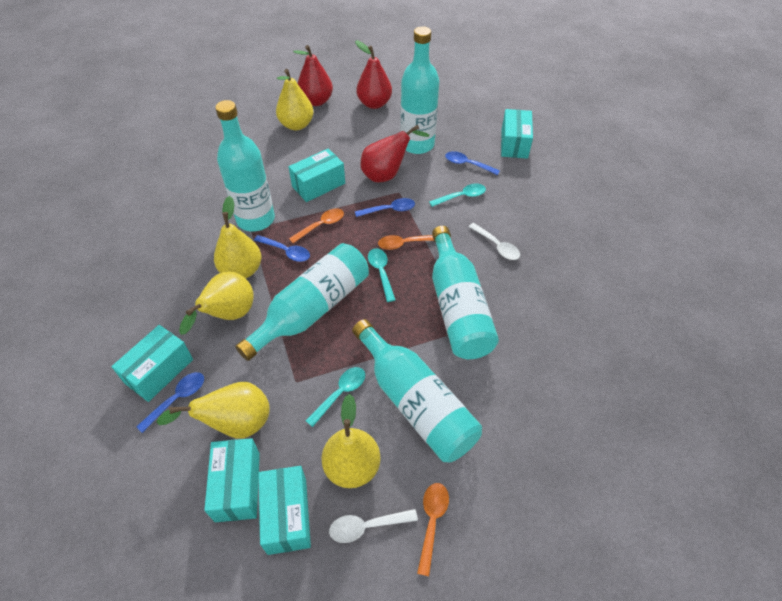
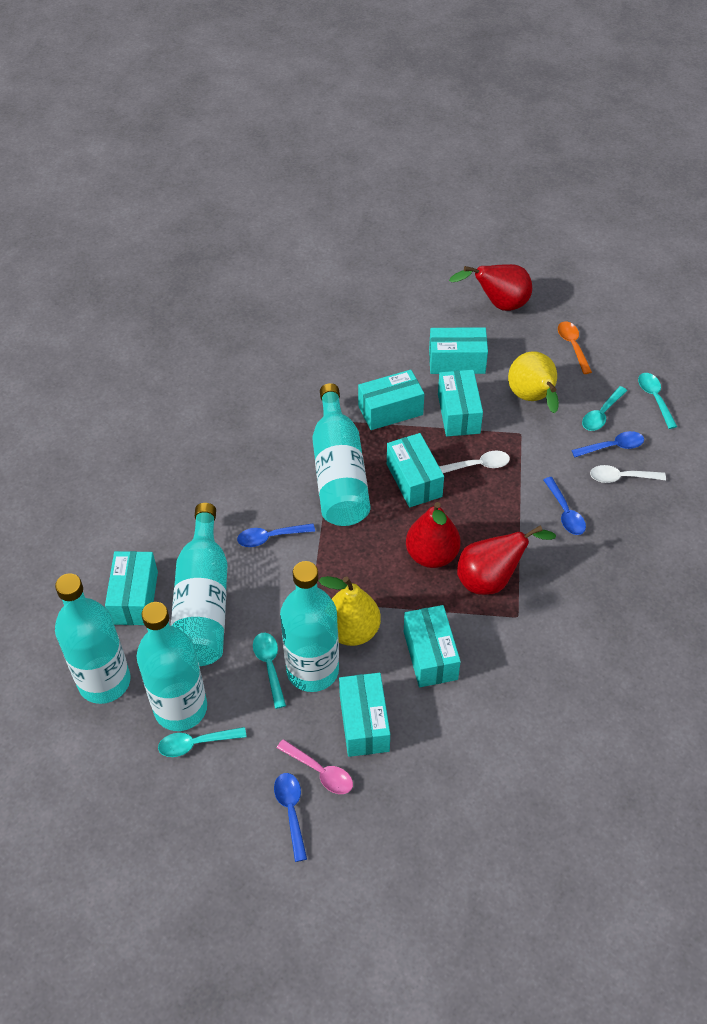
orange spoon: 3 -> 1
pink spoon: 0 -> 1
turquoise box: 5 -> 7
turquoise spoon: 3 -> 4
yellow pear: 5 -> 2

